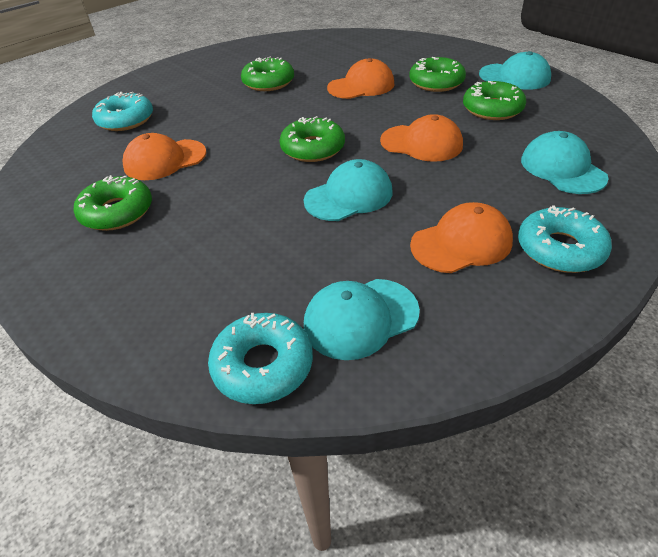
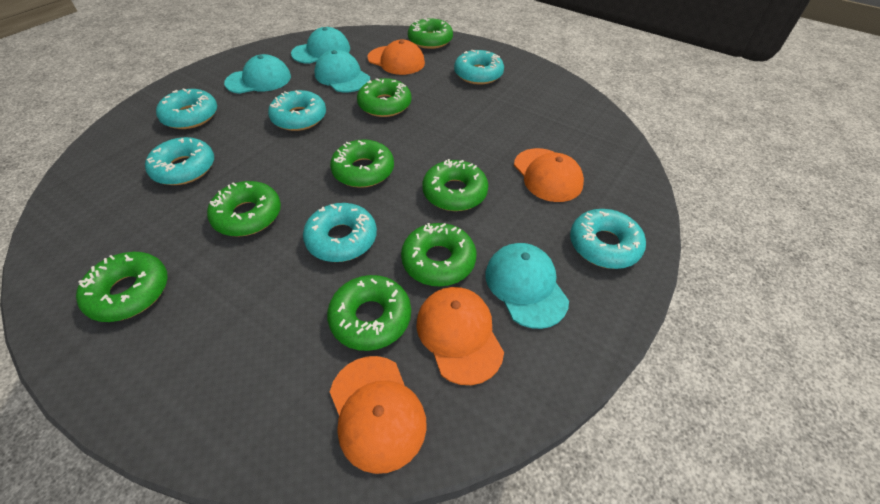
green donut: 5 -> 8
turquoise donut: 3 -> 6

